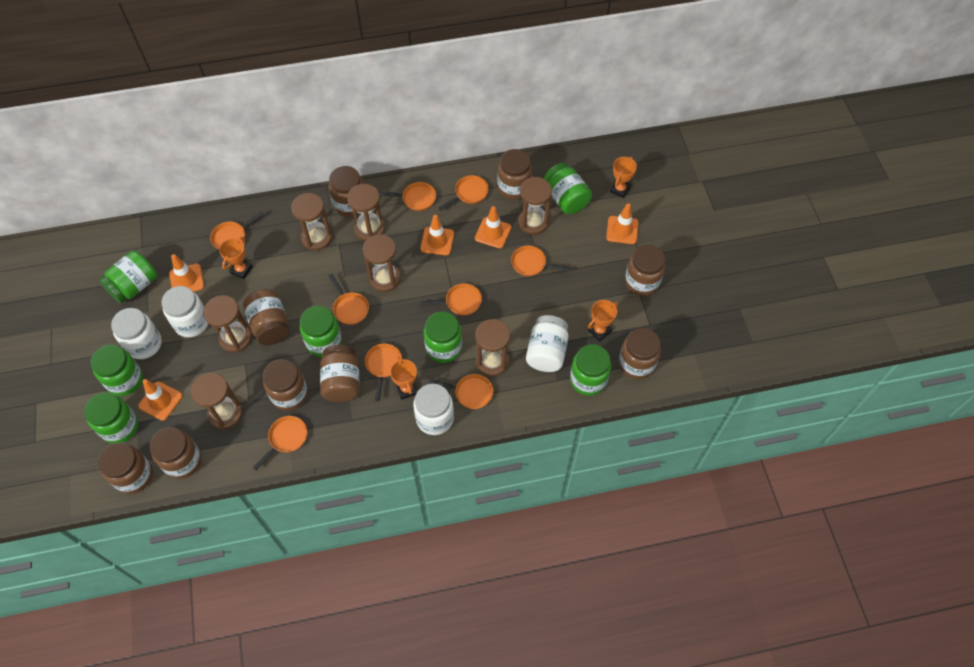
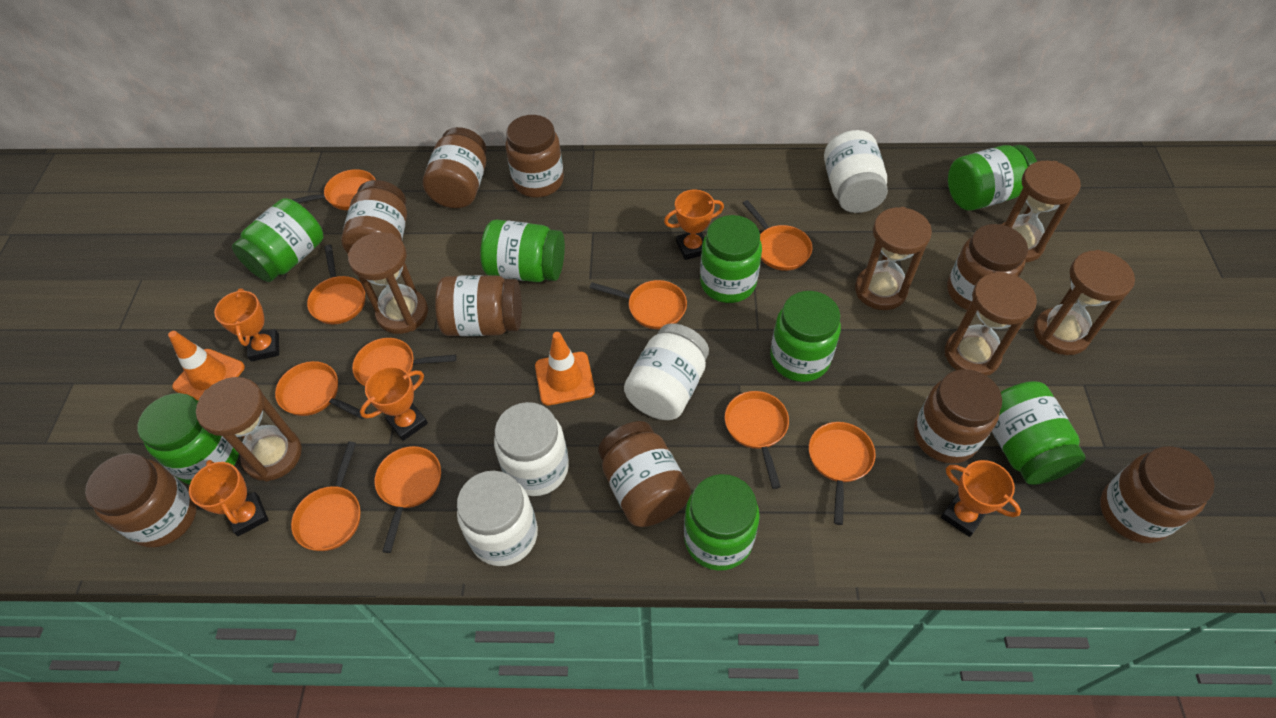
brown hourglass: 7 -> 6
green jar: 7 -> 8
orange pan: 9 -> 10
orange traffic cone: 5 -> 2
orange trophy: 4 -> 5

